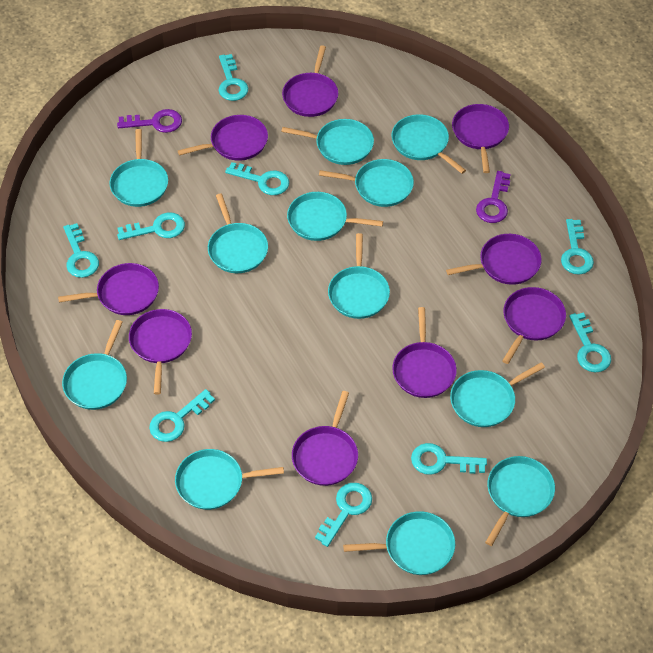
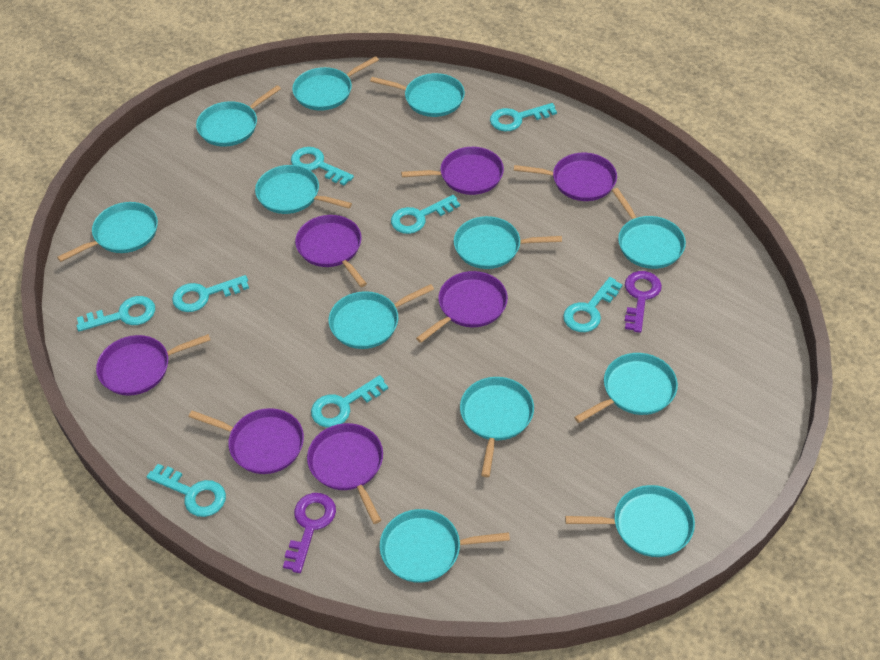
purple pan: 9 -> 7
turquoise key: 9 -> 8

